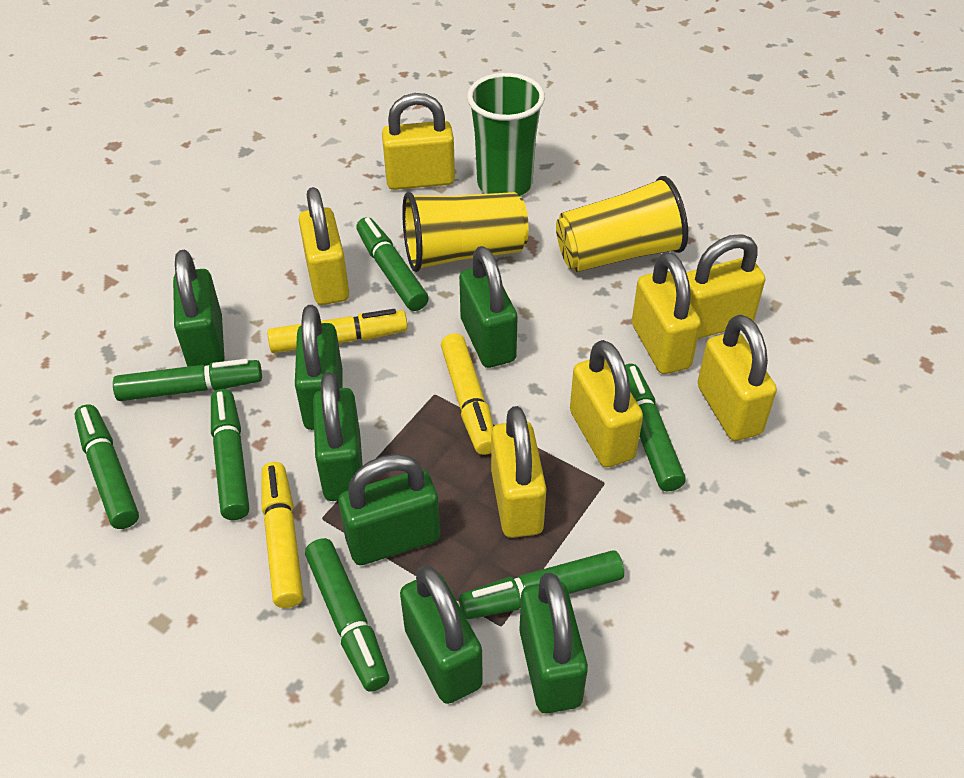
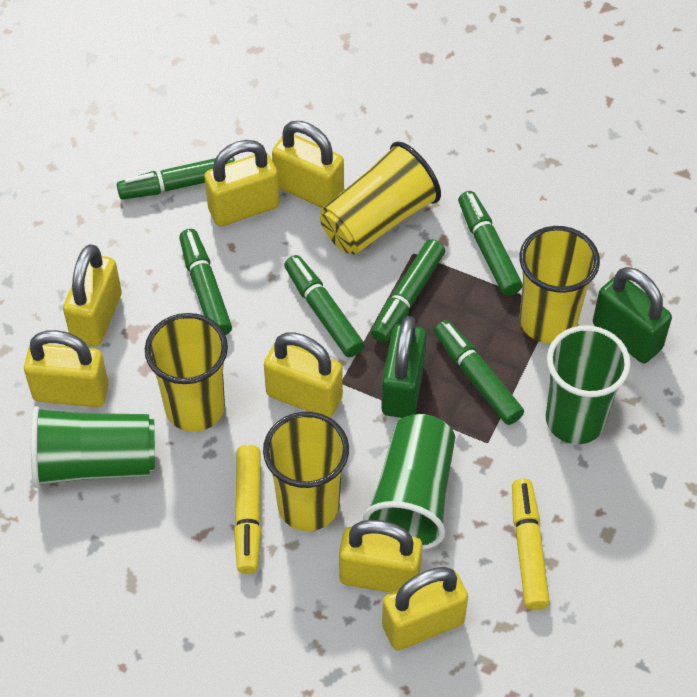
green cup: 1 -> 3
green marker: 7 -> 6
green padlock: 7 -> 2
yellow cup: 2 -> 4
yellow marker: 3 -> 2

